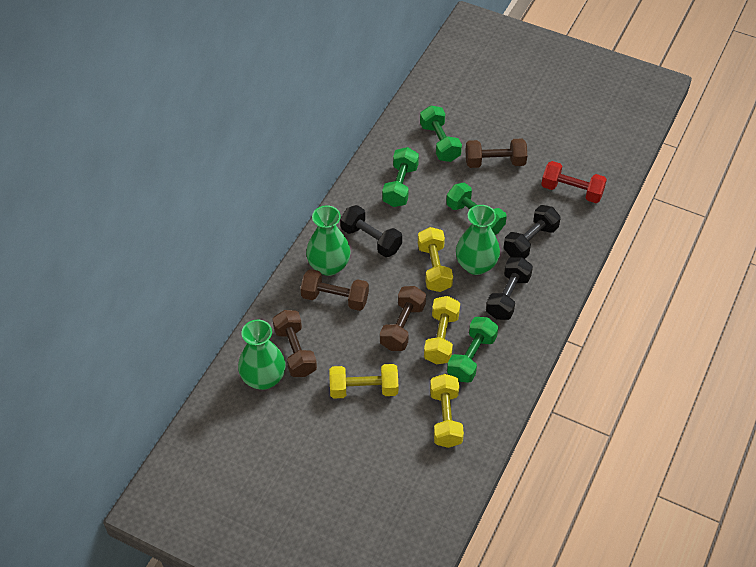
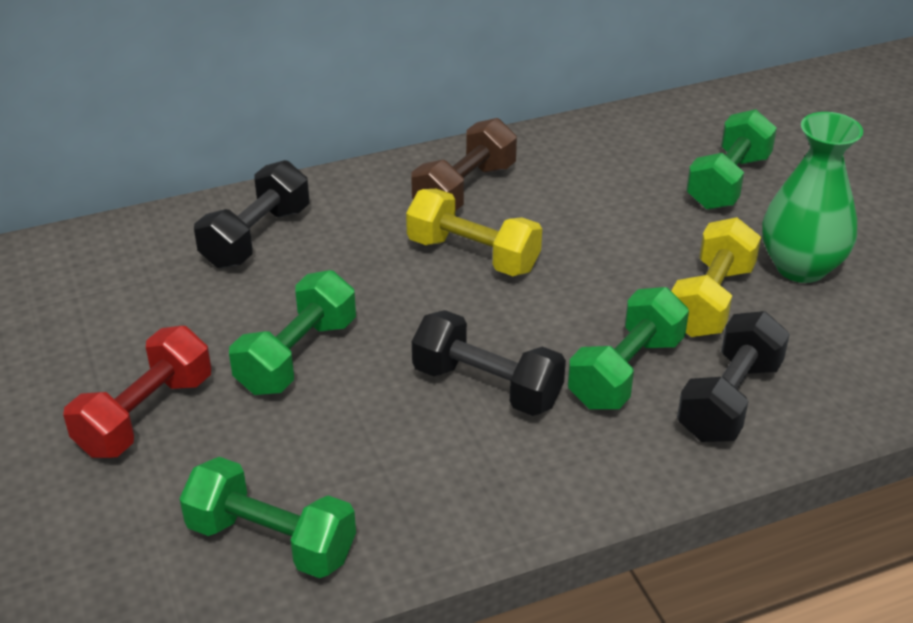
brown dumbbell: 4 -> 1
green vase: 3 -> 1
yellow dumbbell: 4 -> 2

